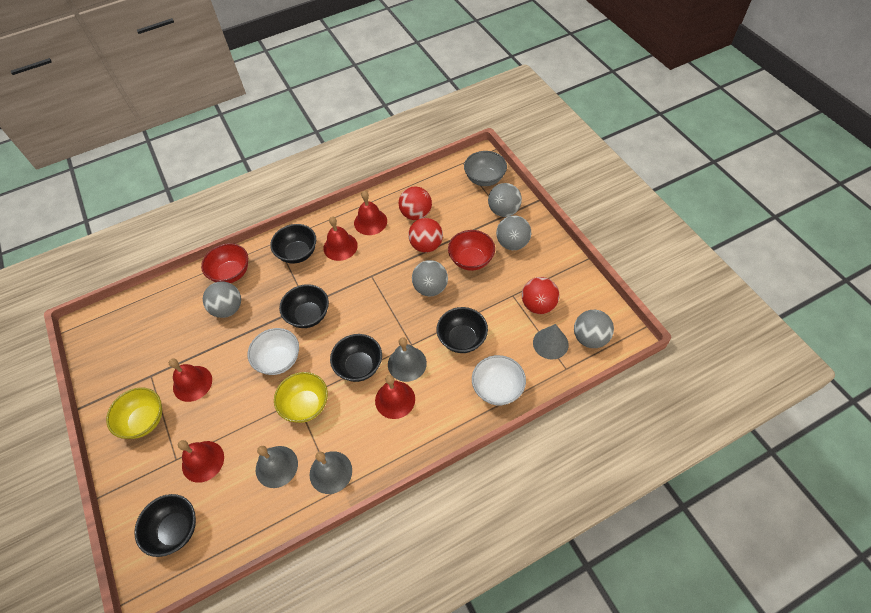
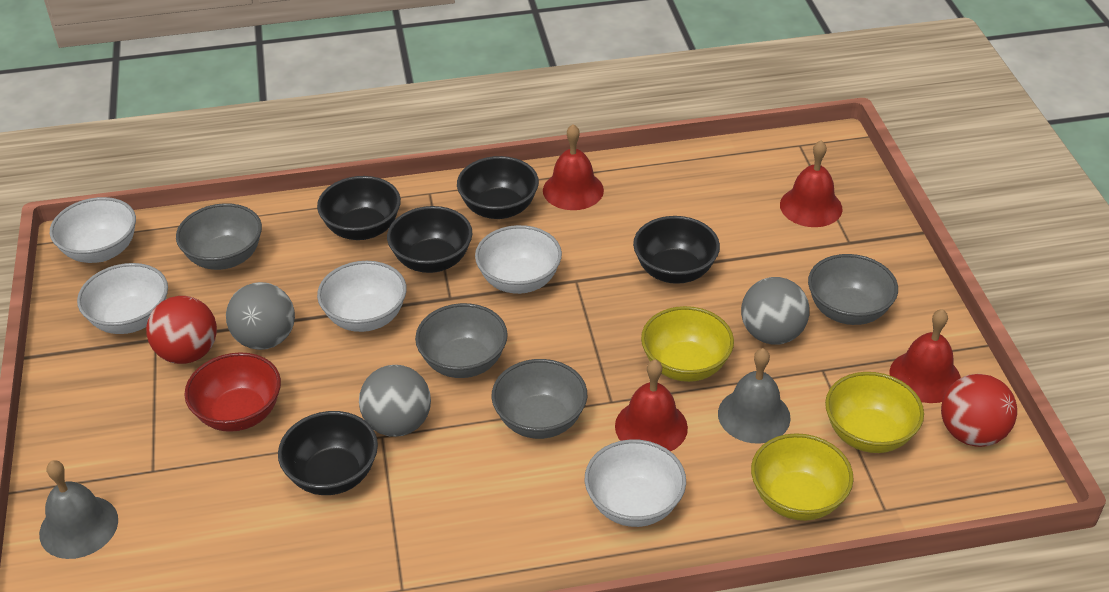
grey ball: 5 -> 3
grey bell: 3 -> 2
grey bowl: 1 -> 4
grey cone: 1 -> 0
red ball: 3 -> 2
red bell: 5 -> 4
red bowl: 2 -> 1
white bowl: 2 -> 5
yellow bowl: 2 -> 3

